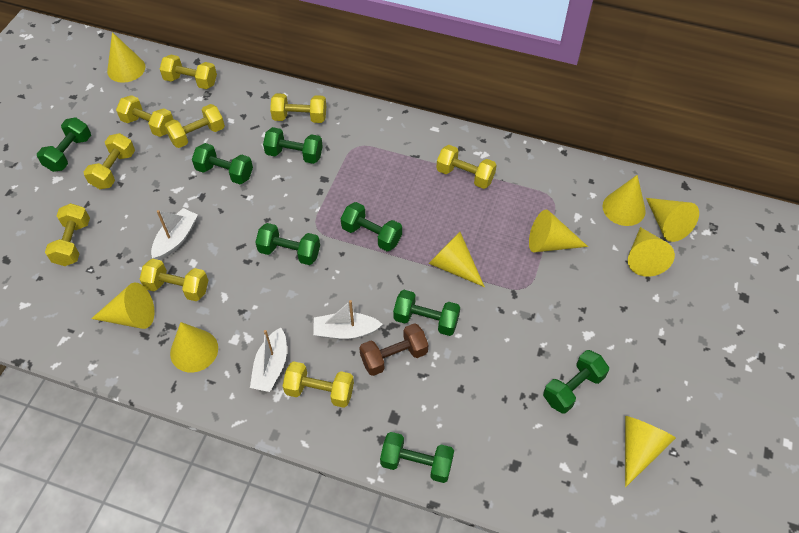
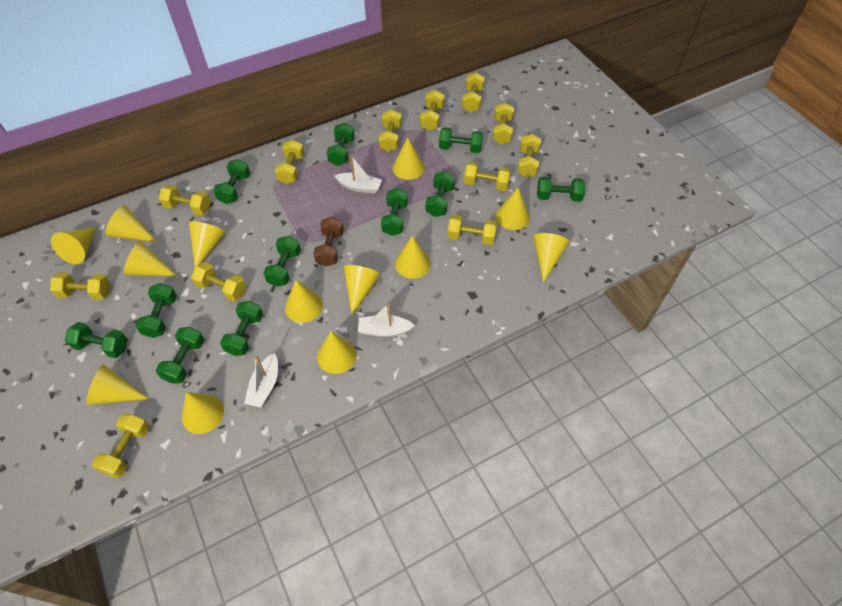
green dumbbell: 8 -> 11
yellow cone: 9 -> 13
yellow dumbbell: 9 -> 12

